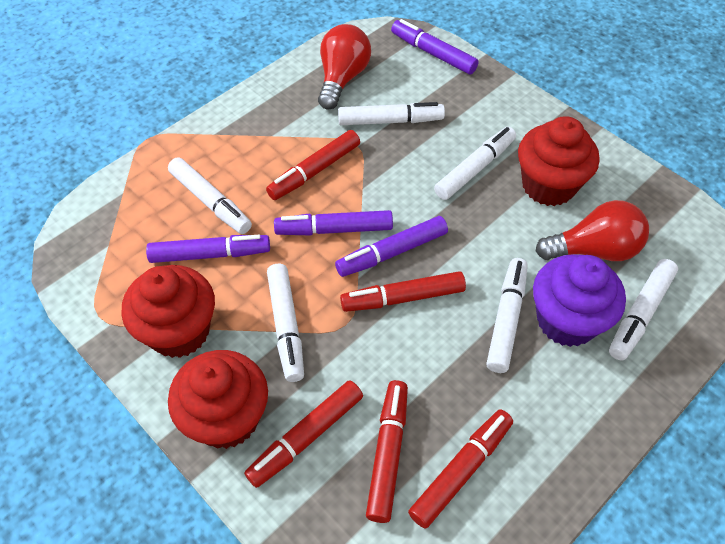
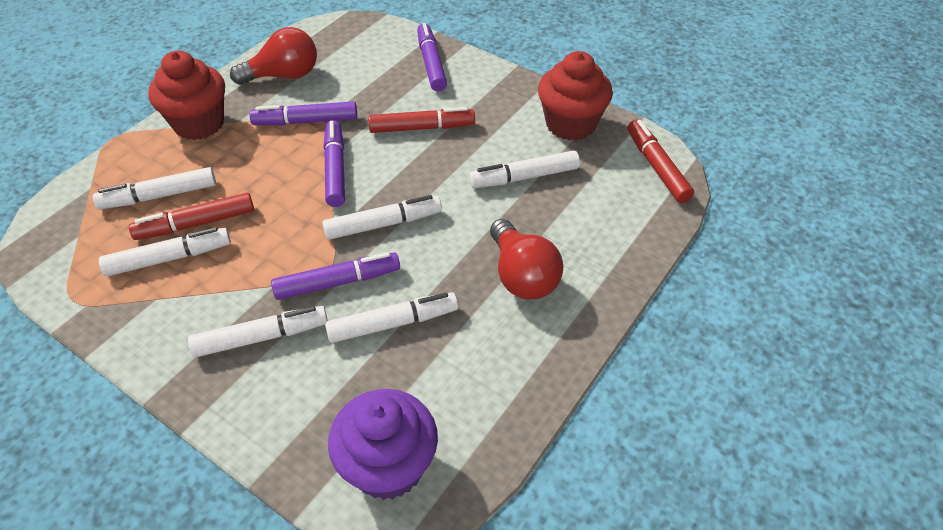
red cupcake: 3 -> 2
red marker: 5 -> 3

